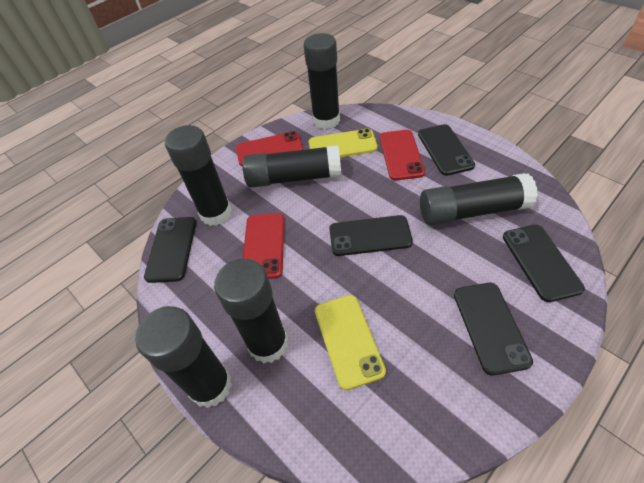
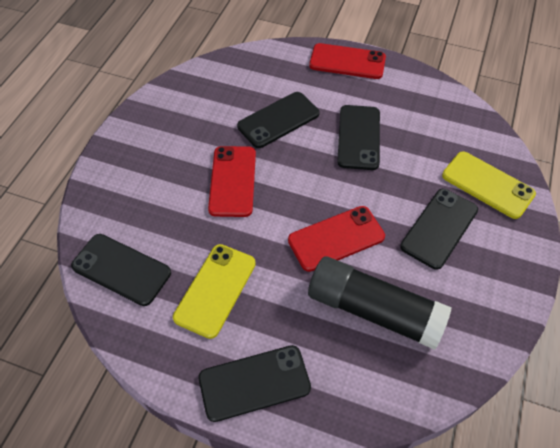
black glue stick: 6 -> 1

